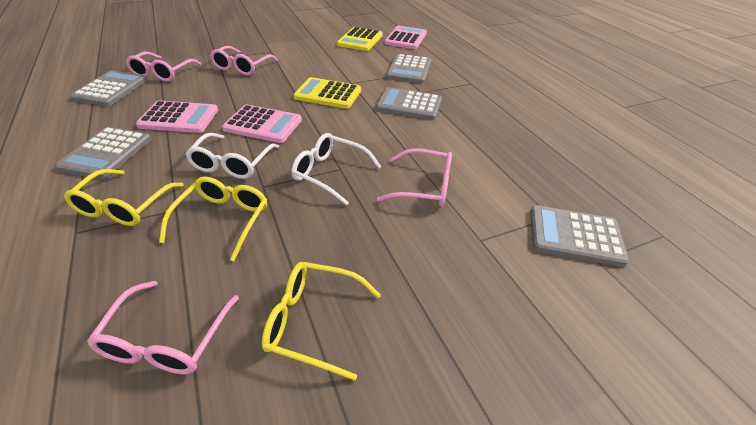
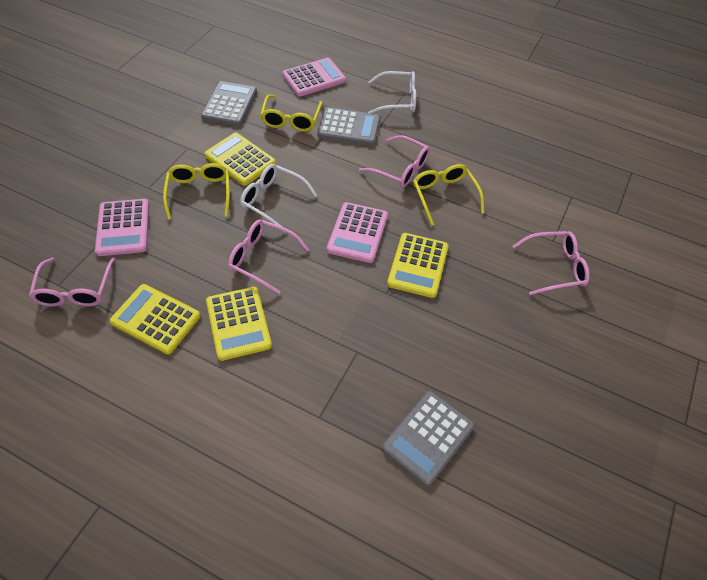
grey calculator: 5 -> 3
yellow calculator: 2 -> 4

